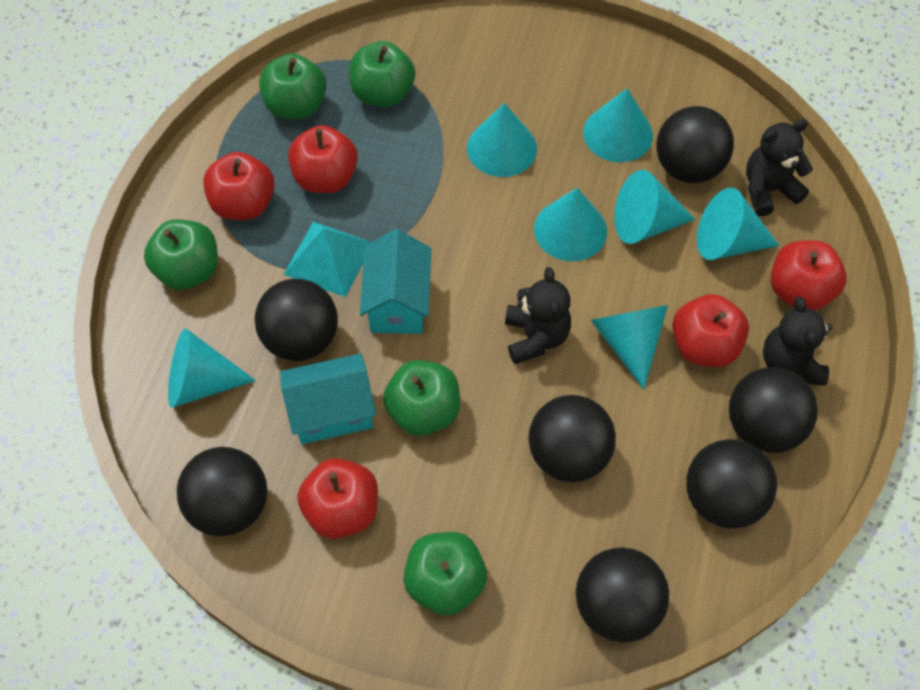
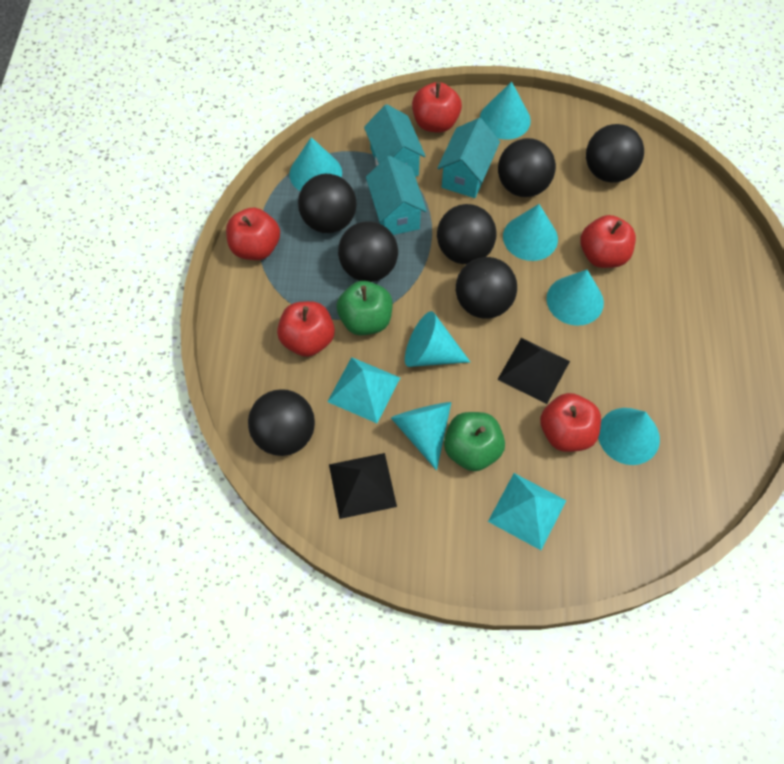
black pyramid: 0 -> 2
black teddy bear: 3 -> 0
green apple: 5 -> 2
turquoise house: 2 -> 3
turquoise pyramid: 1 -> 2

